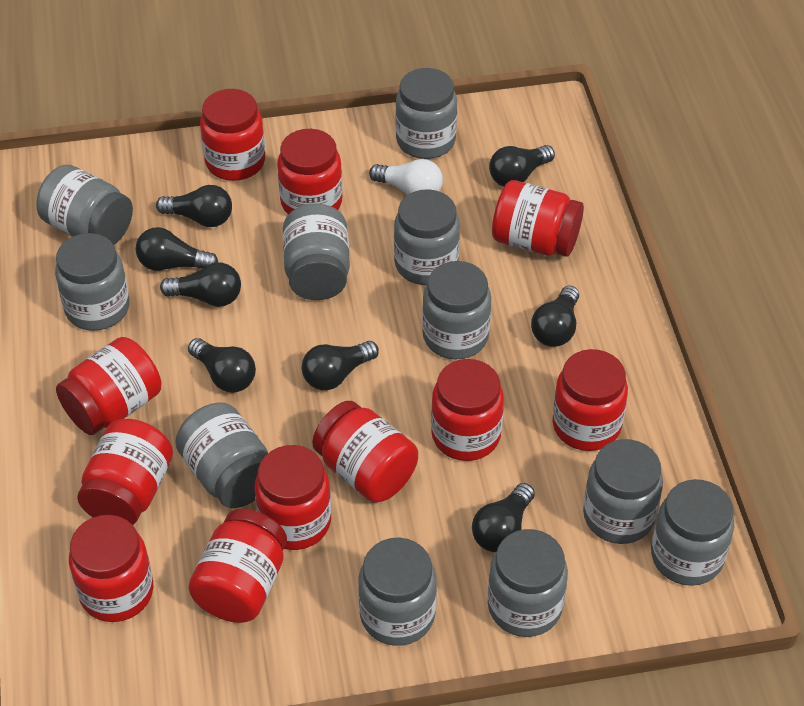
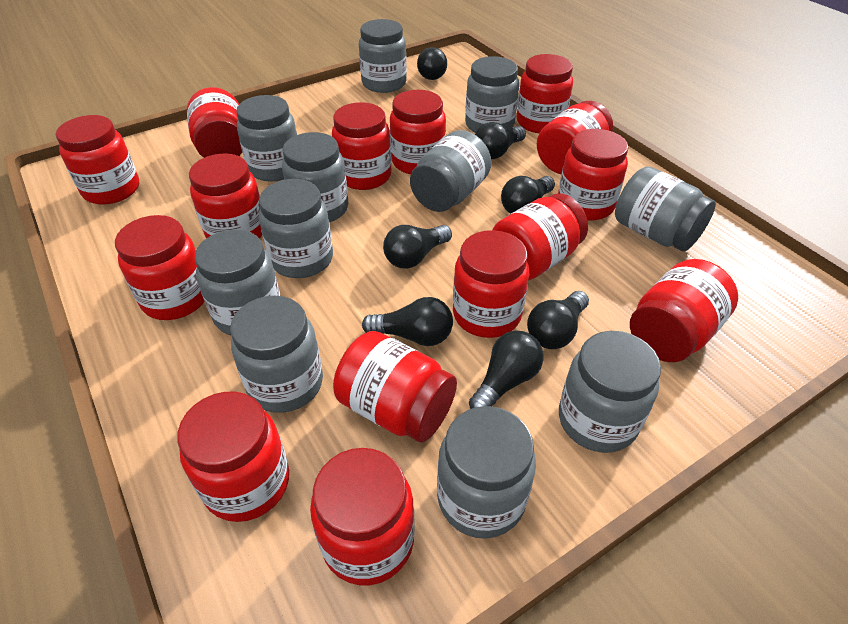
black light bulb: 8 -> 7
red jar: 11 -> 15
white light bulb: 1 -> 0

